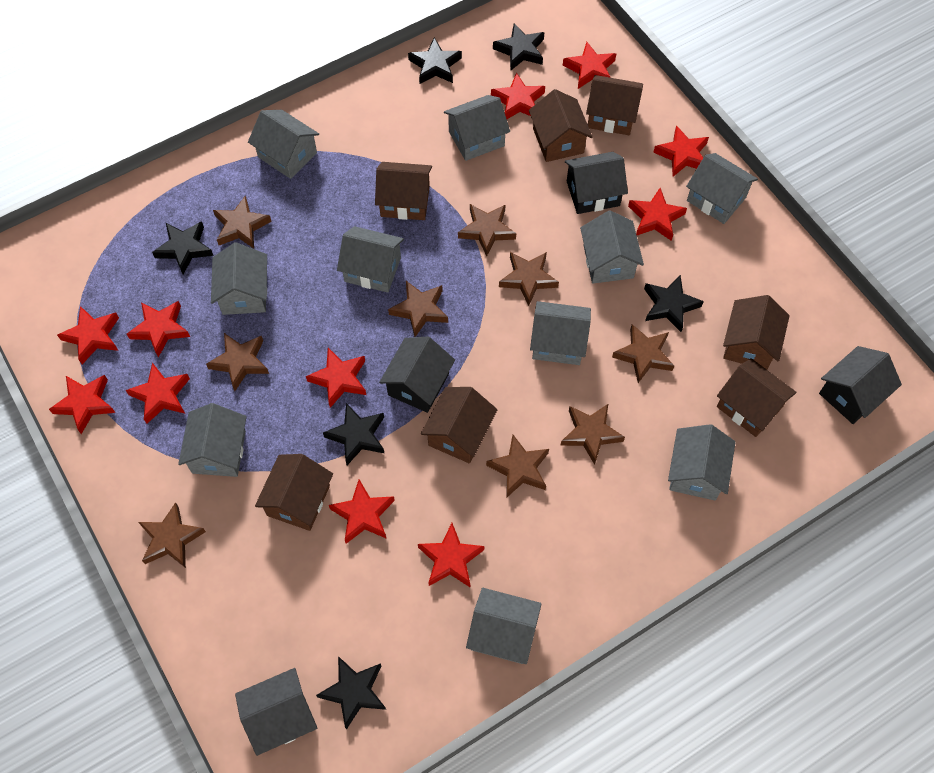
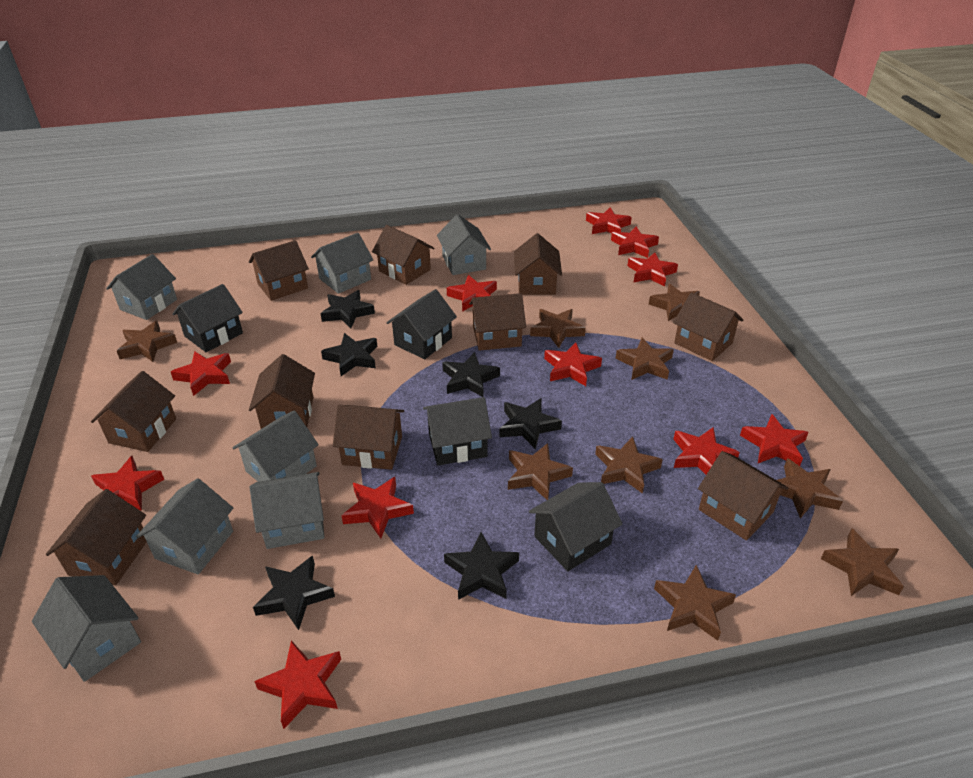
brown house: 7 -> 10
grey house: 10 -> 7

